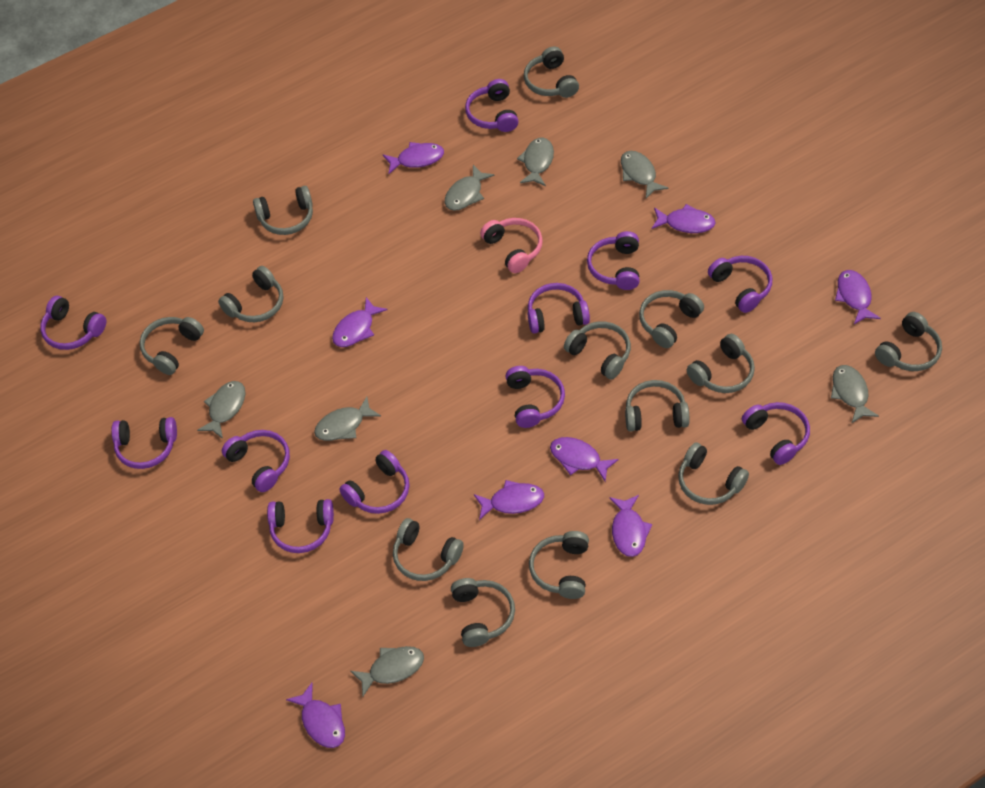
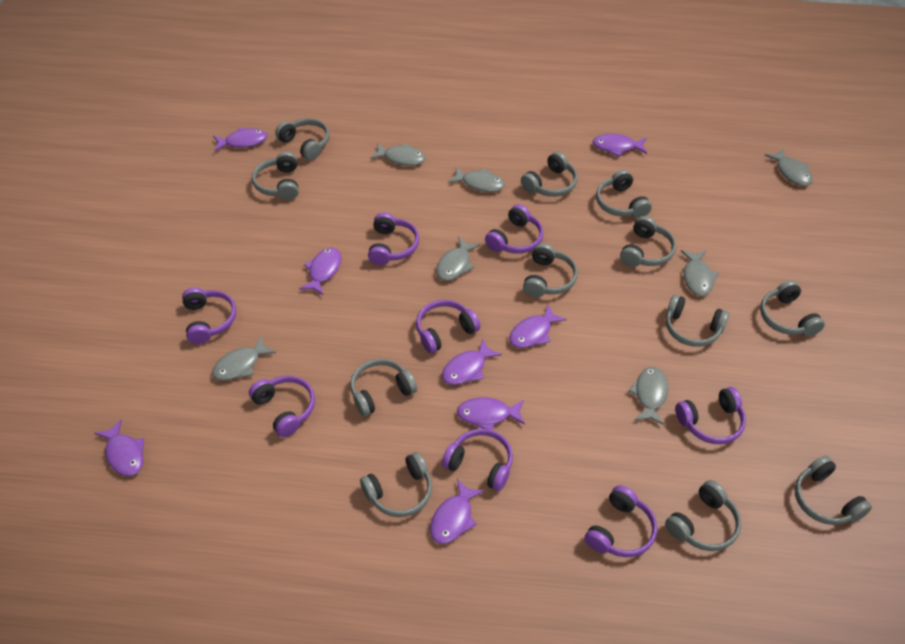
grey headphones: 13 -> 12
pink headphones: 1 -> 0
purple headphones: 11 -> 8

